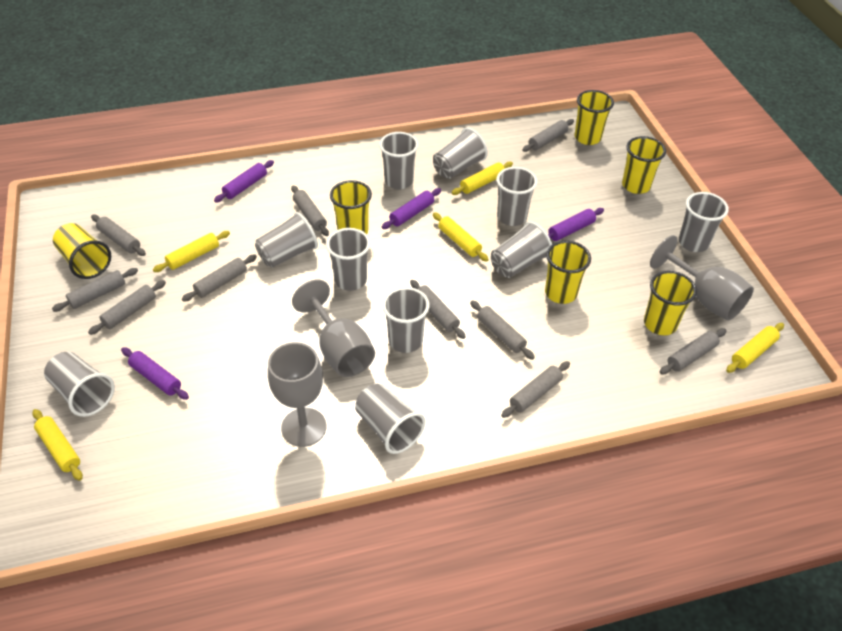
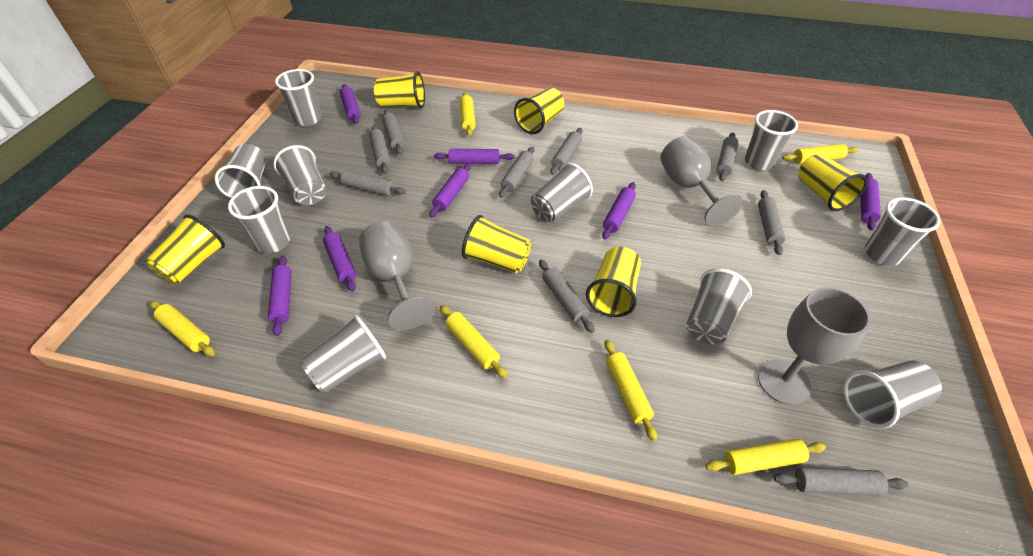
grey rolling pin: 10 -> 9
purple rolling pin: 4 -> 7
yellow rolling pin: 5 -> 6

